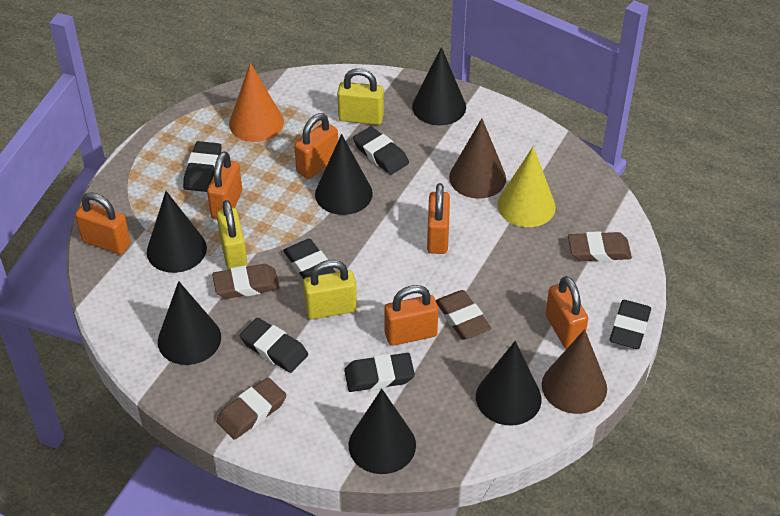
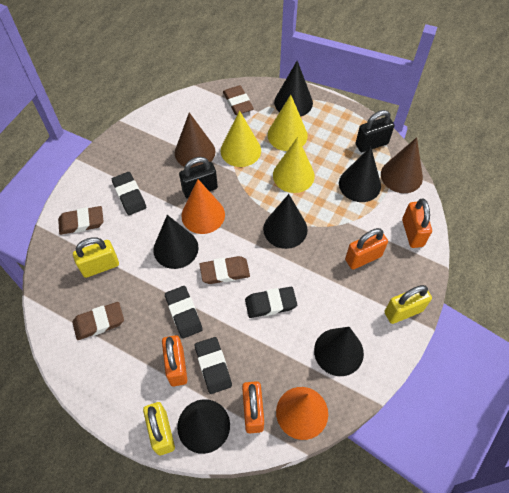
black eraser: 6 -> 4
black padlock: 0 -> 2
orange cone: 1 -> 2
orange padlock: 6 -> 4
yellow cone: 1 -> 3

